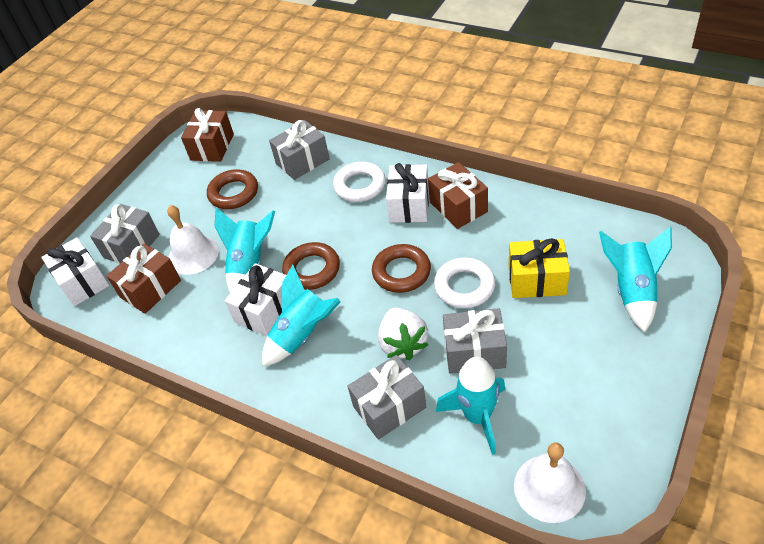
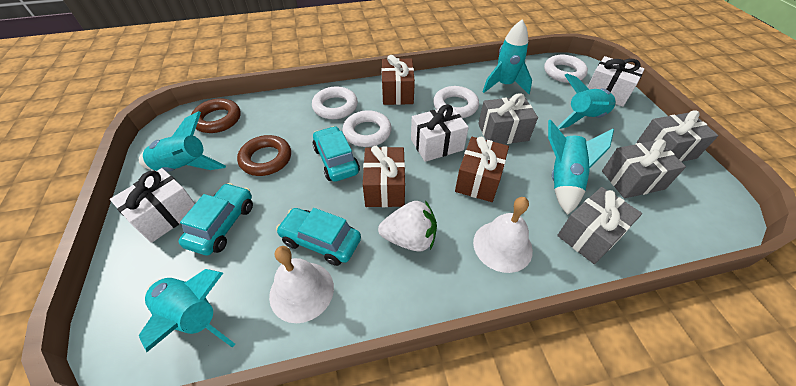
brown ring: 3 -> 2
turquoise car: 0 -> 3
turquoise rocket: 4 -> 5
white ring: 2 -> 4
yellow gift: 1 -> 0

